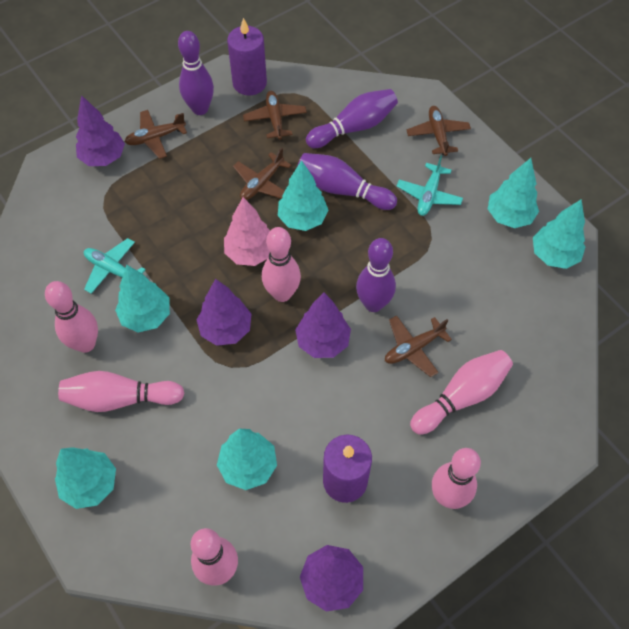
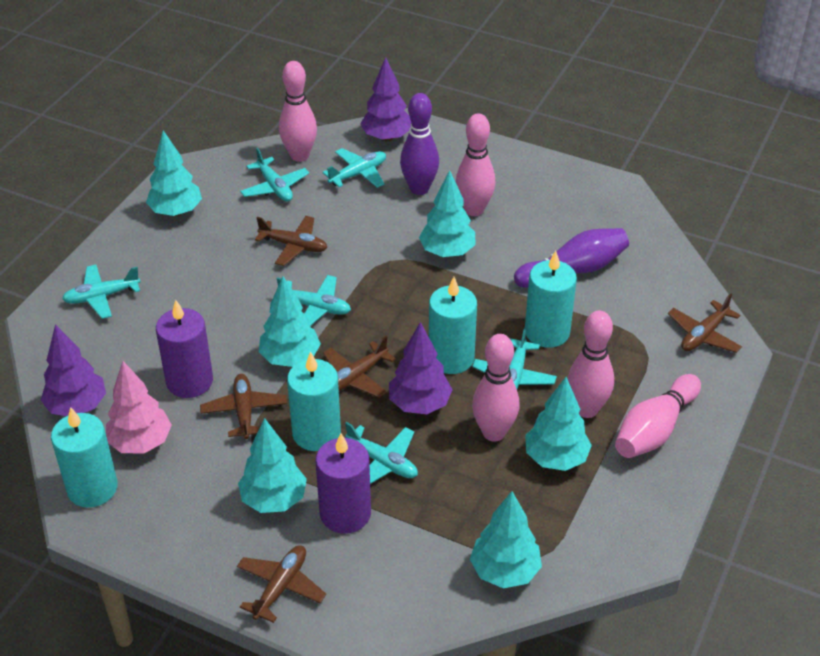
pink bowling pin: 6 -> 5
purple bowling pin: 4 -> 2
purple tree: 4 -> 3
turquoise candle: 0 -> 4
turquoise plane: 2 -> 6

